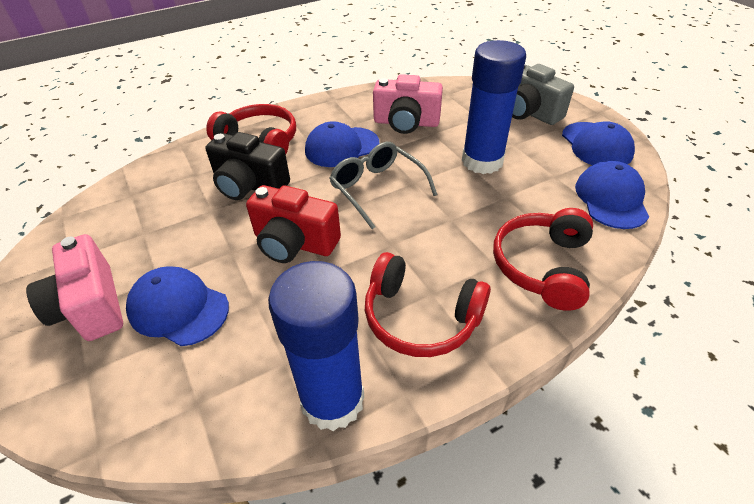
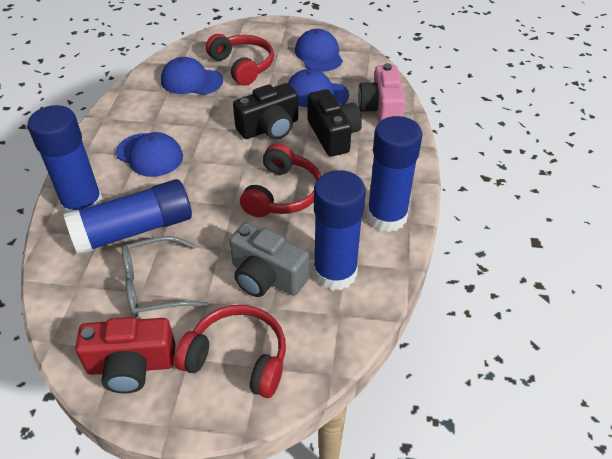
black camera: 1 -> 2
blue glue stick: 2 -> 4
pink camera: 2 -> 1

